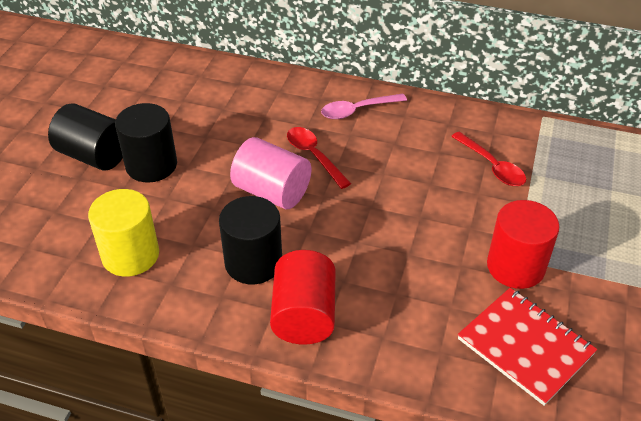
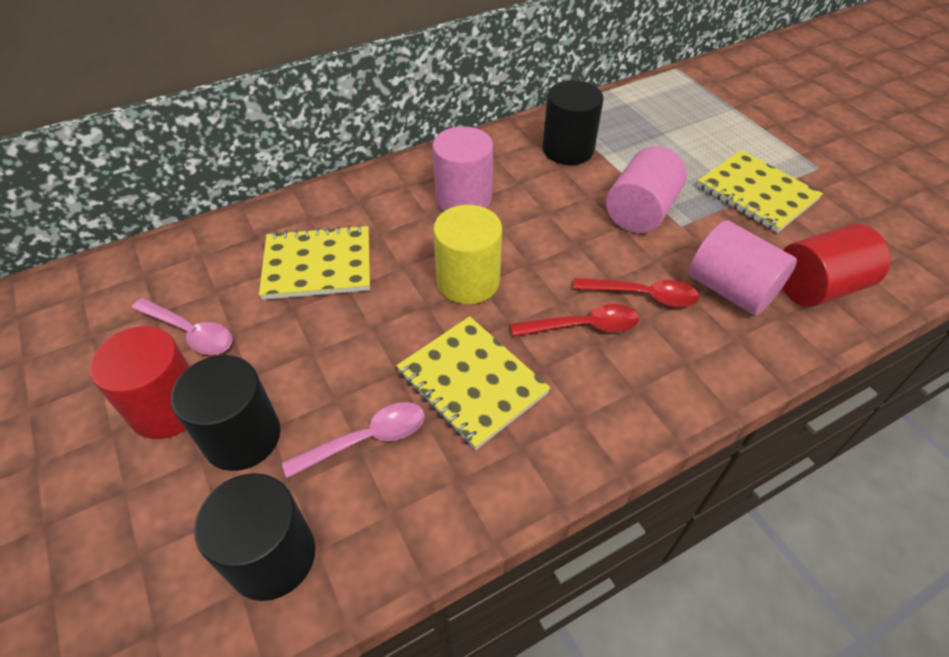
pink cylinder: 1 -> 3
pink spoon: 1 -> 2
red notebook: 1 -> 0
yellow notebook: 0 -> 3

